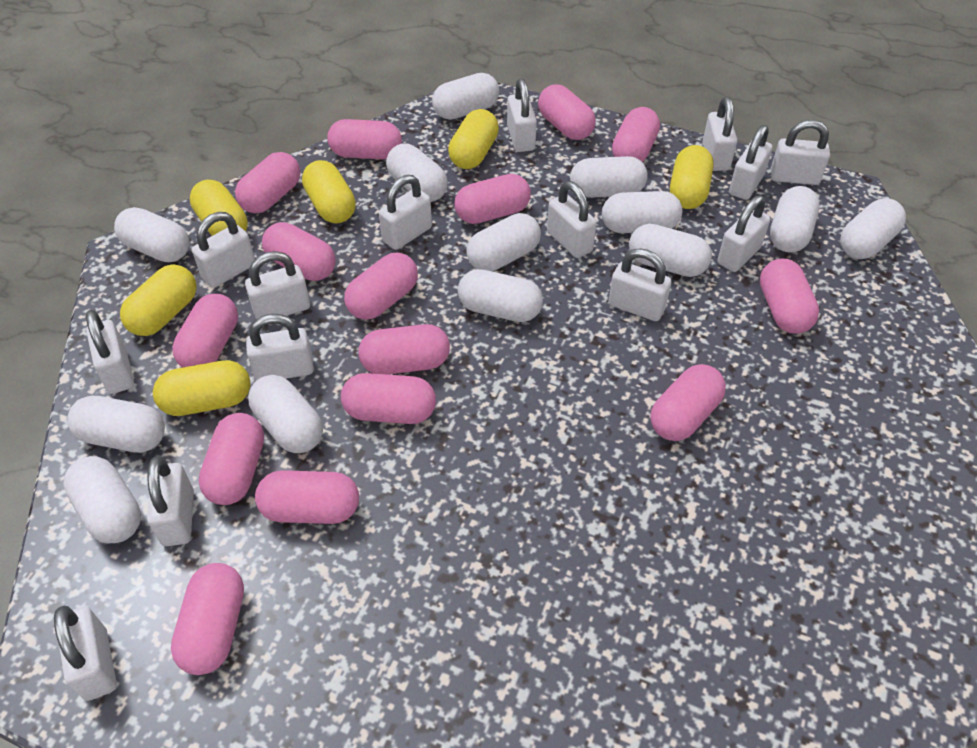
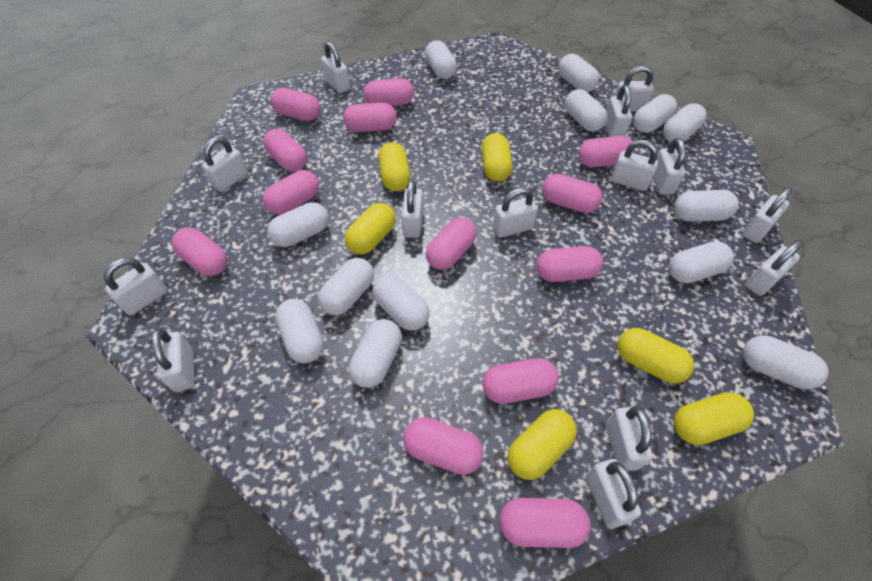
pink capsule: 15 -> 13

